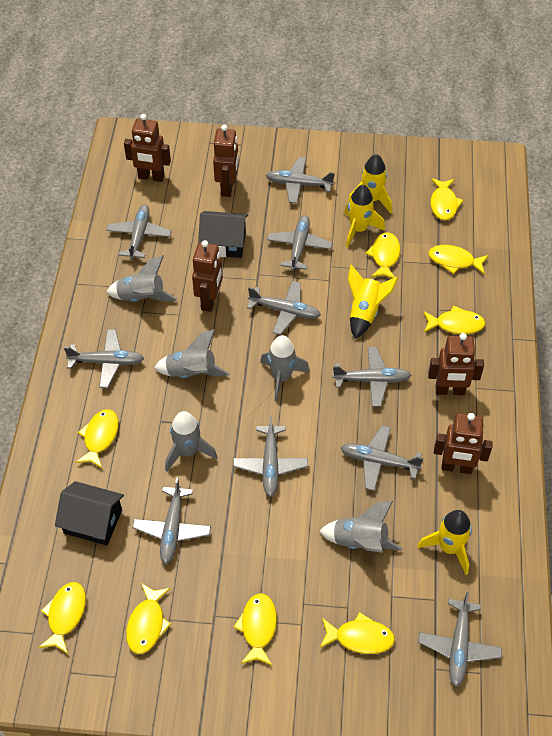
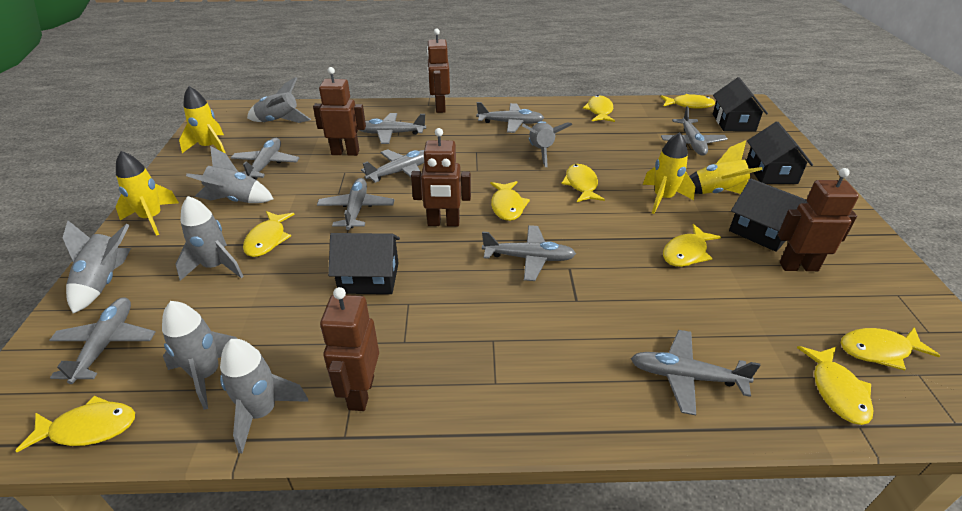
black house: 2 -> 4
grey plane: 10 -> 9
grey rocket: 5 -> 7

